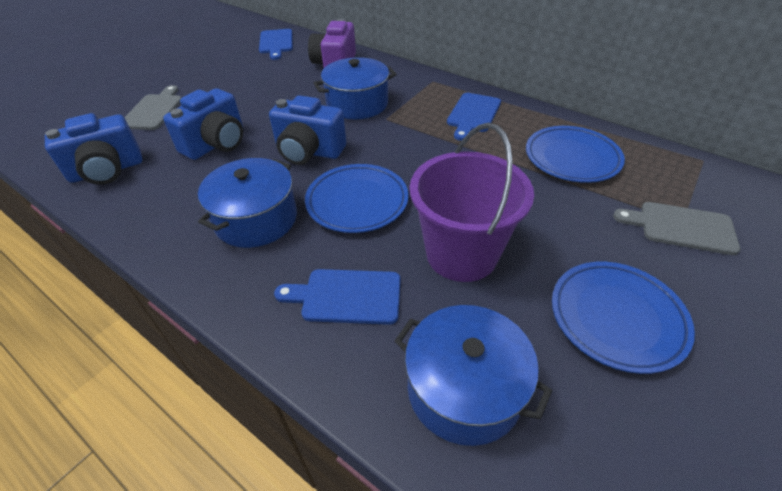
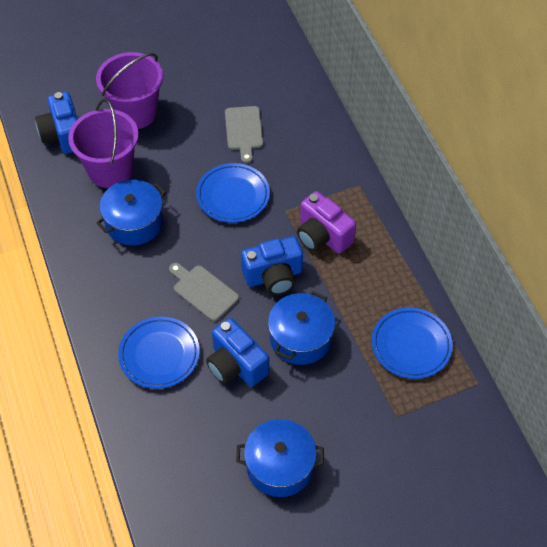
blue cutting board: 3 -> 0
purple bucket: 1 -> 2

